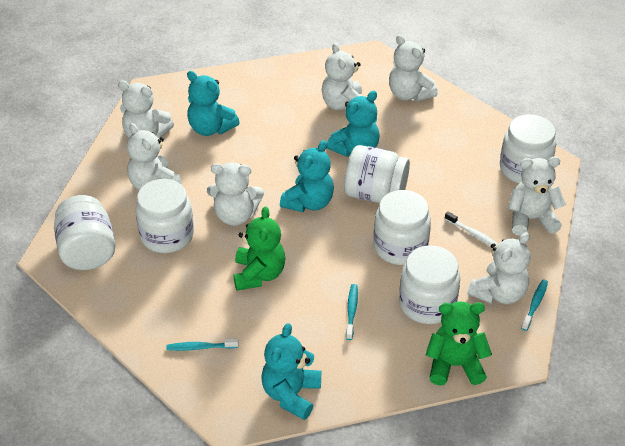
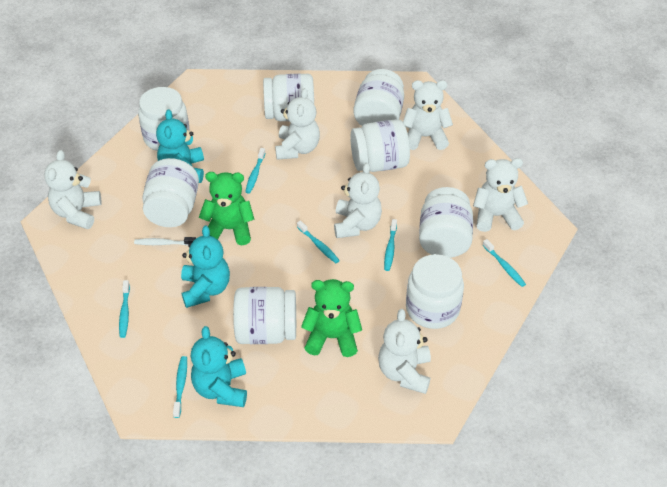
turquoise teddy bear: 4 -> 3
turquoise toothbrush: 3 -> 6
white jar: 6 -> 8
white teddy bear: 7 -> 6

